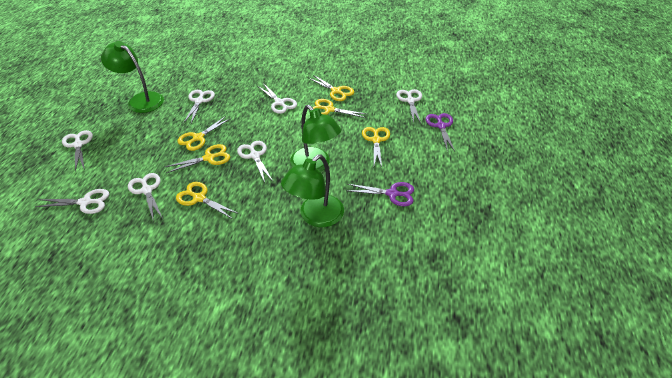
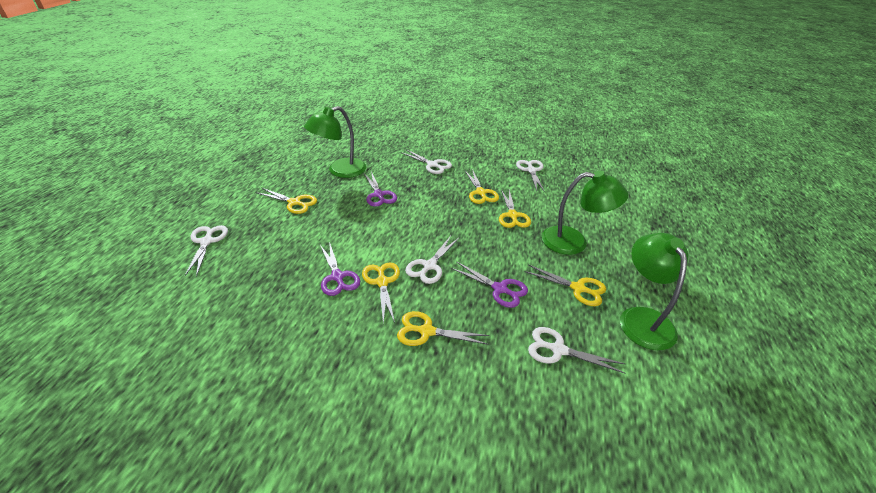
purple scissors: 2 -> 3
white scissors: 7 -> 5

